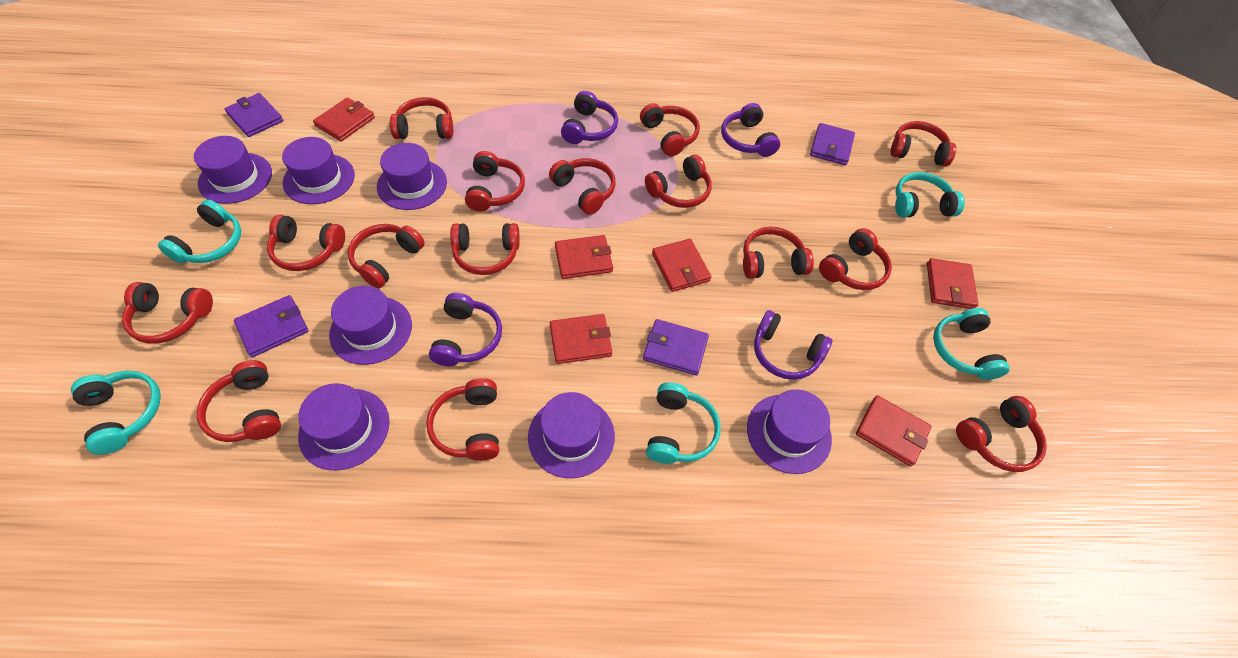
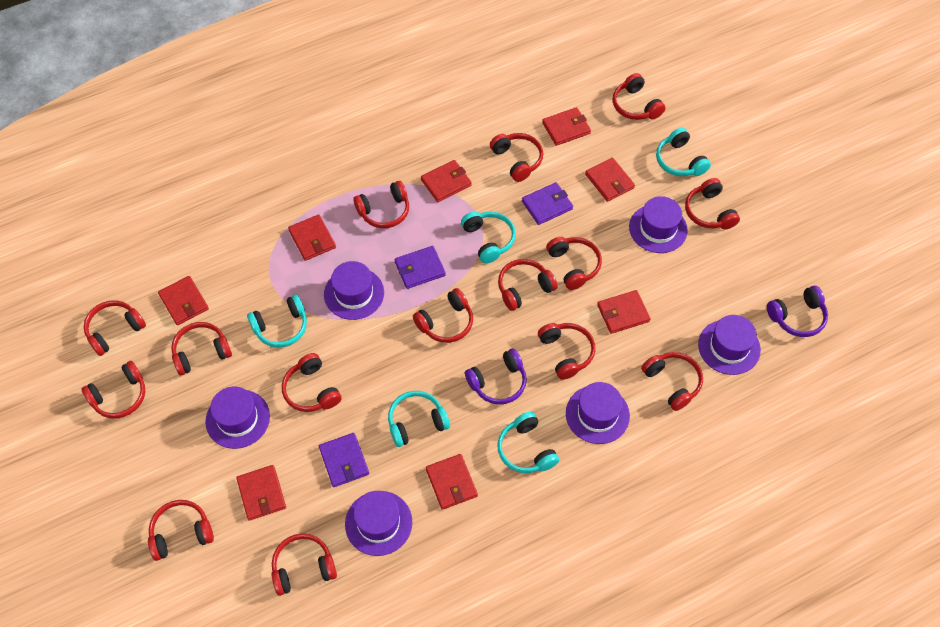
purple hat: 7 -> 6
purple headphones: 4 -> 2
purple wallet: 4 -> 3
red wallet: 6 -> 8

